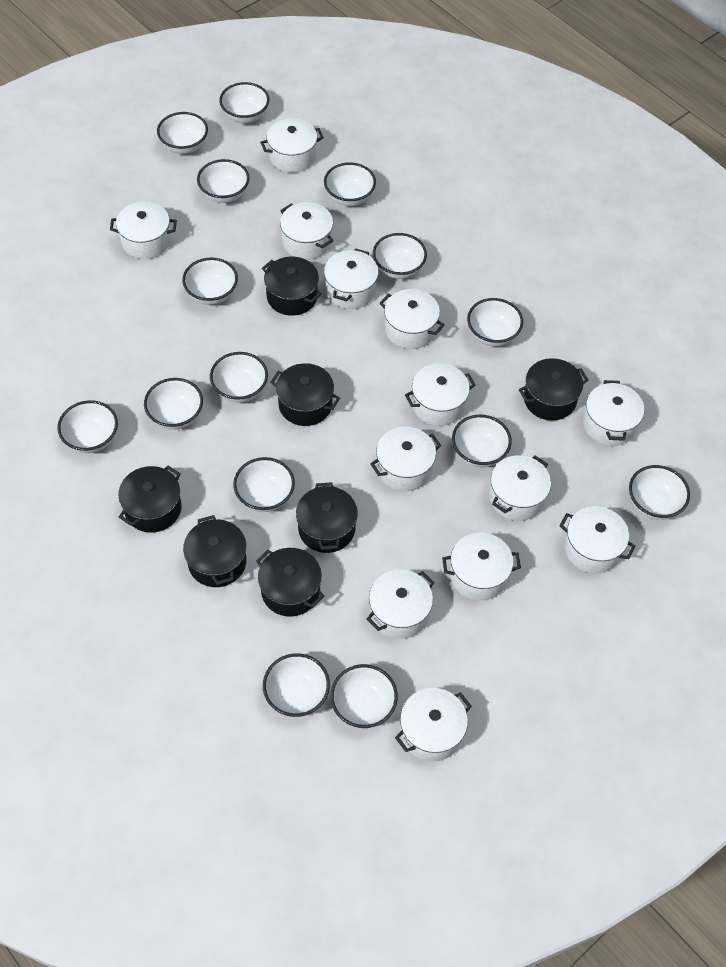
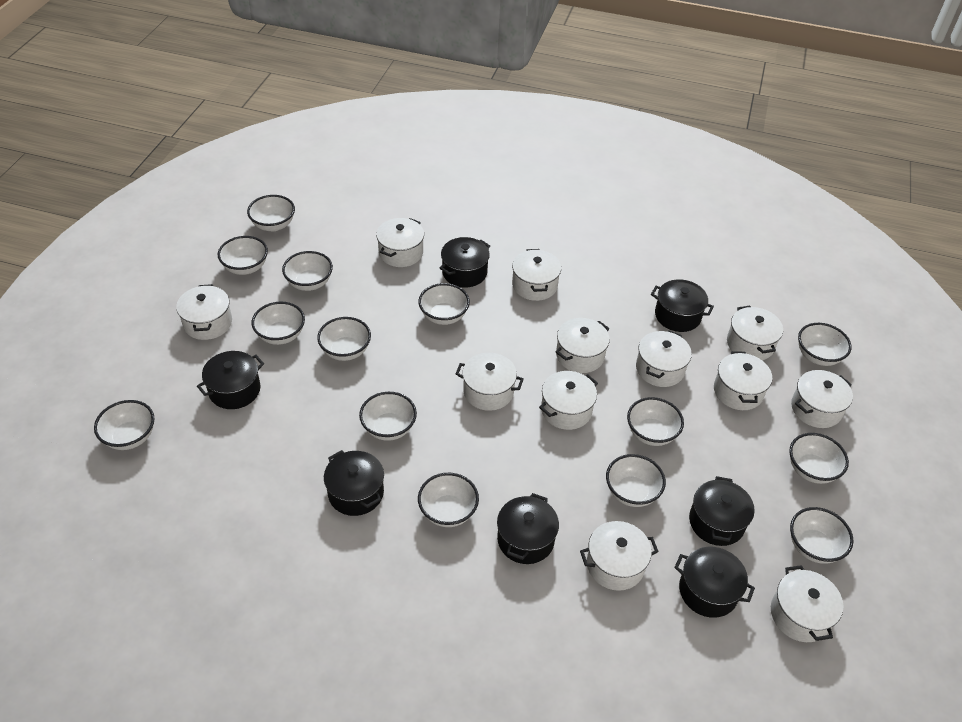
white bowl: 15 -> 14
white pot: 13 -> 12

